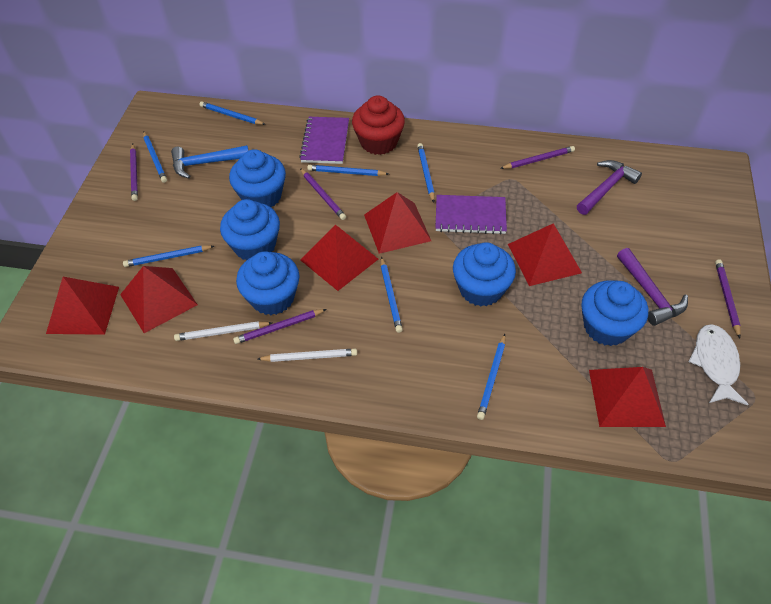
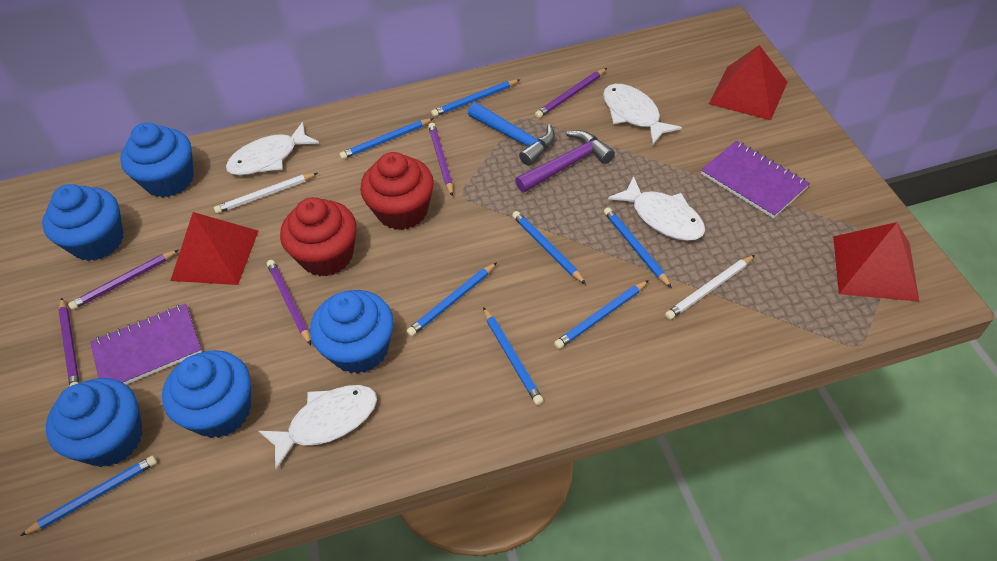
blue pencil: 7 -> 8
purple hammer: 2 -> 1
red cupcake: 1 -> 2
red pyramid: 6 -> 3
white fish: 1 -> 4

